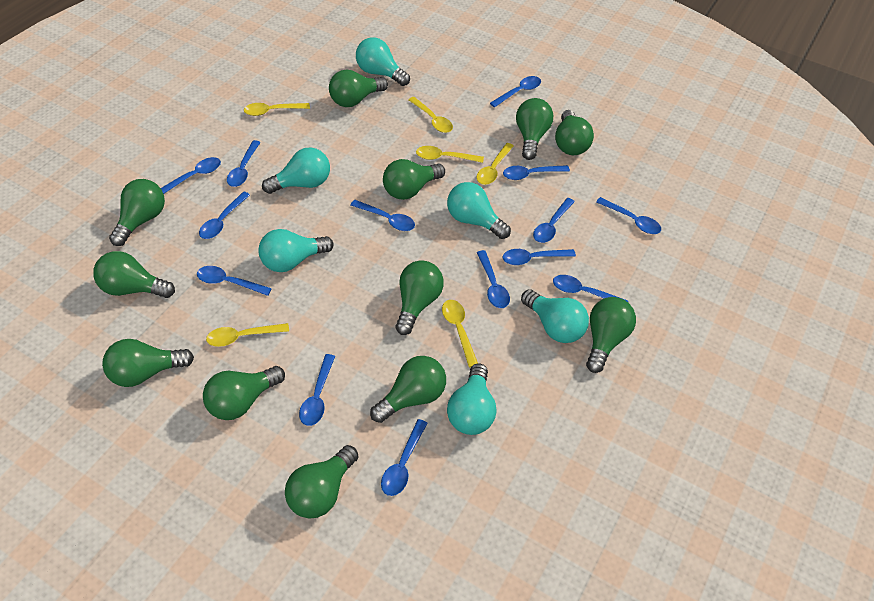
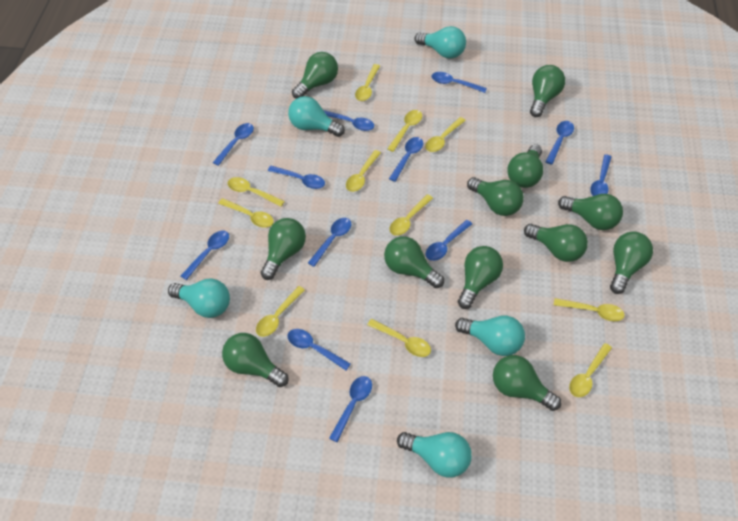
blue spoon: 14 -> 12
turquoise light bulb: 6 -> 5
yellow spoon: 6 -> 11

